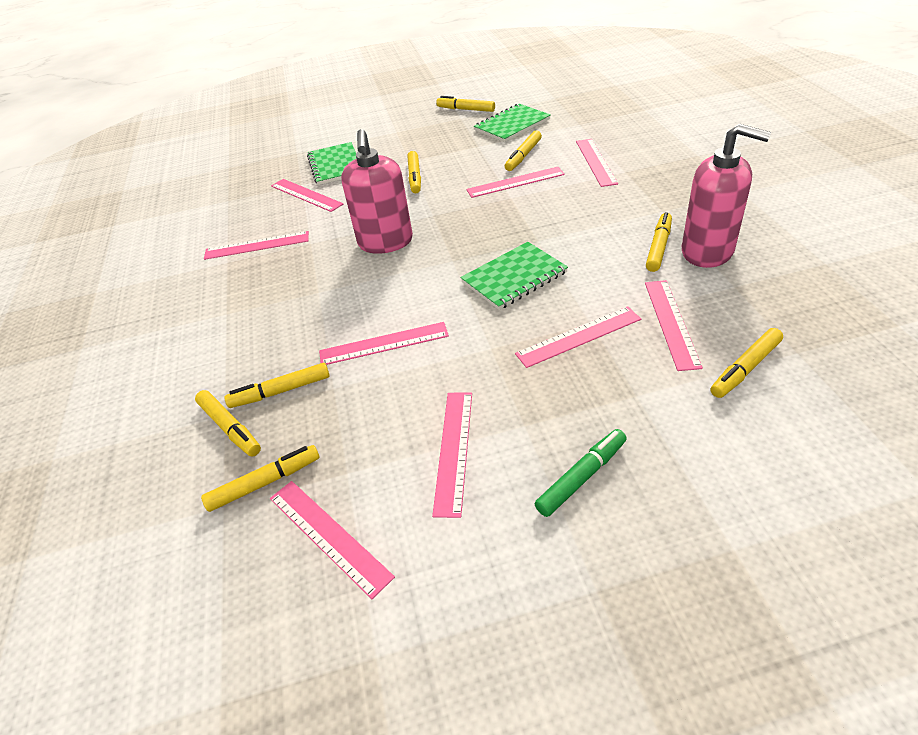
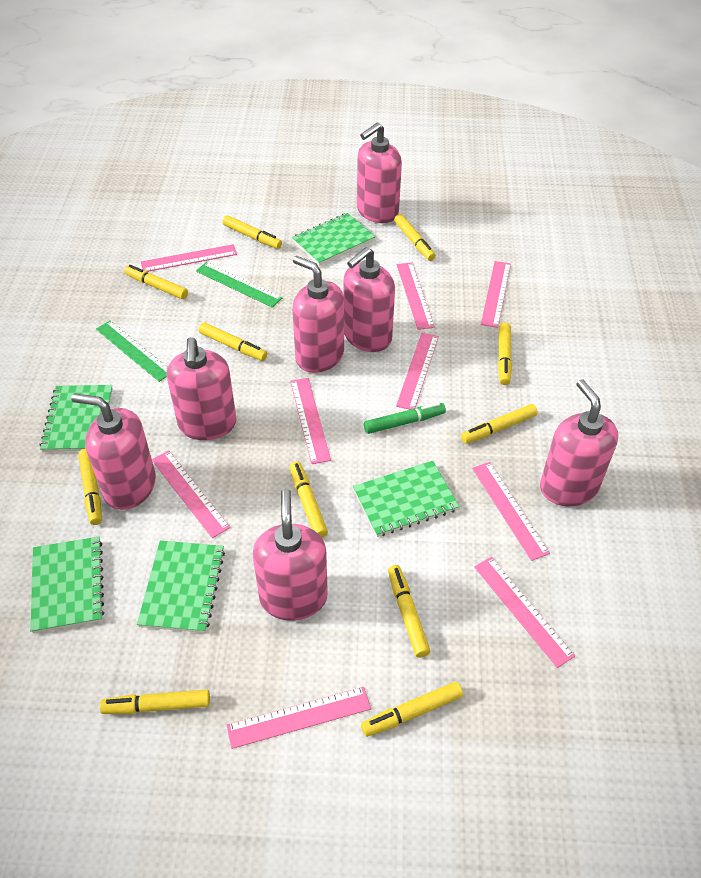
green notebook: 3 -> 5
green ruler: 0 -> 2
pink soap dispenser: 2 -> 7
yellow marker: 8 -> 11

